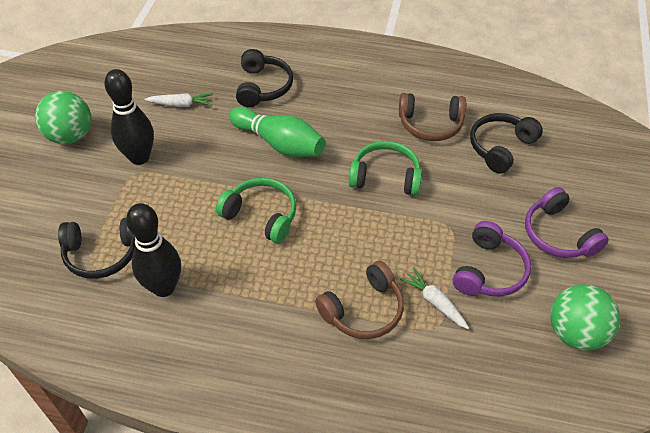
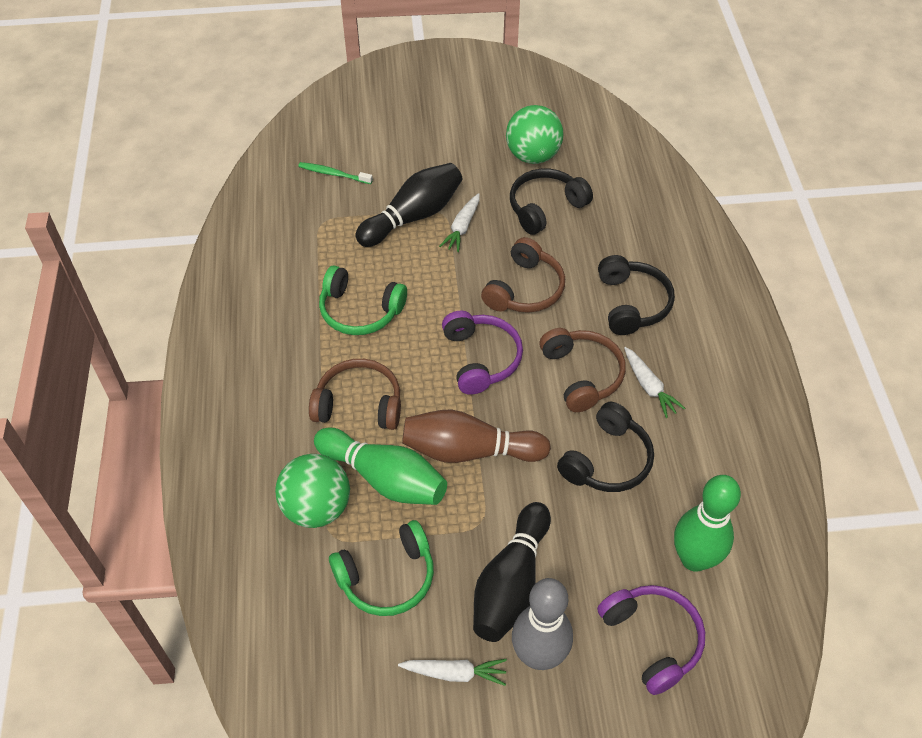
brown bowling pin: 0 -> 1
brown headphones: 2 -> 3
green bowling pin: 1 -> 2
green toothbrush: 0 -> 1
grey bowling pin: 0 -> 1
white carrot: 2 -> 3

